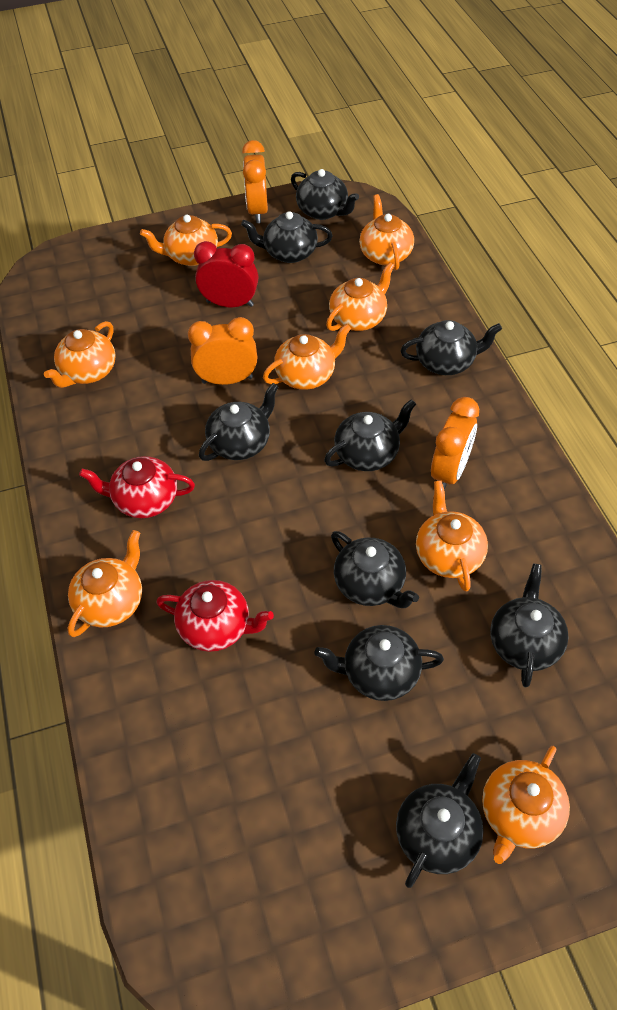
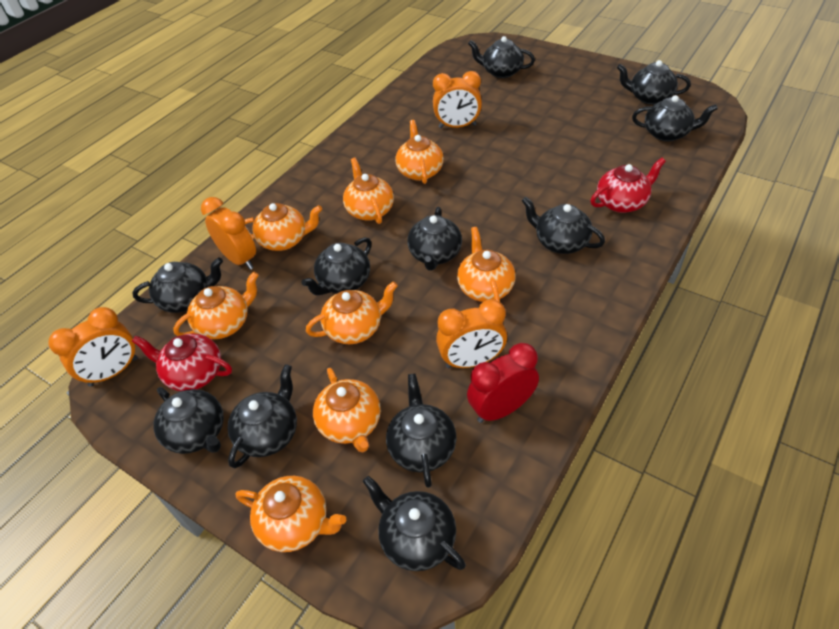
black teapot: 9 -> 11
orange clock: 3 -> 4

